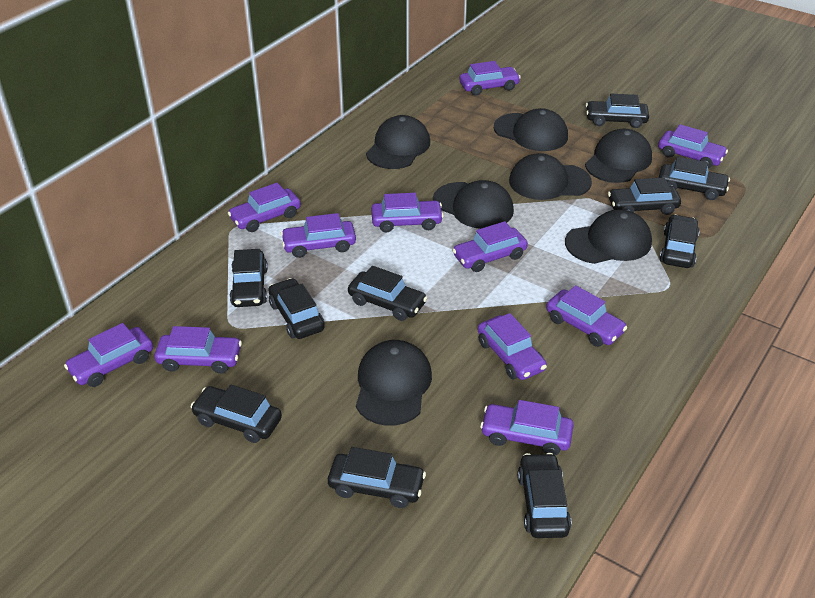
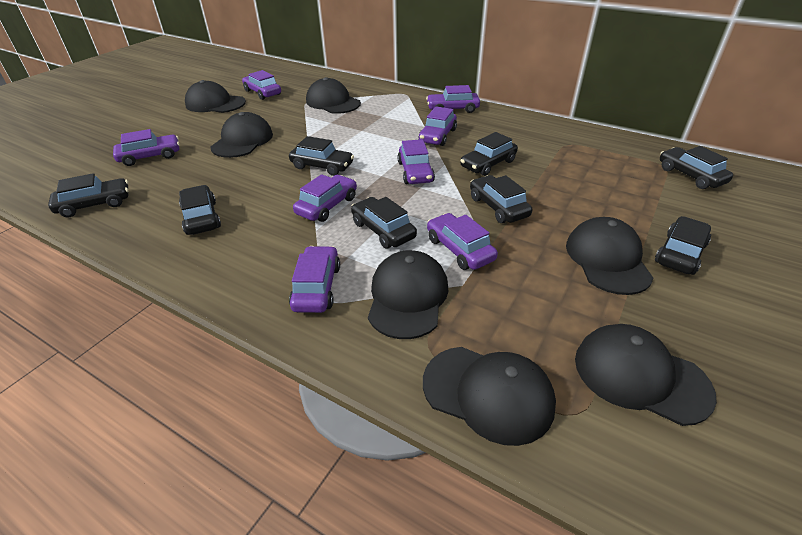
black car: 10 -> 8
purple car: 11 -> 8

